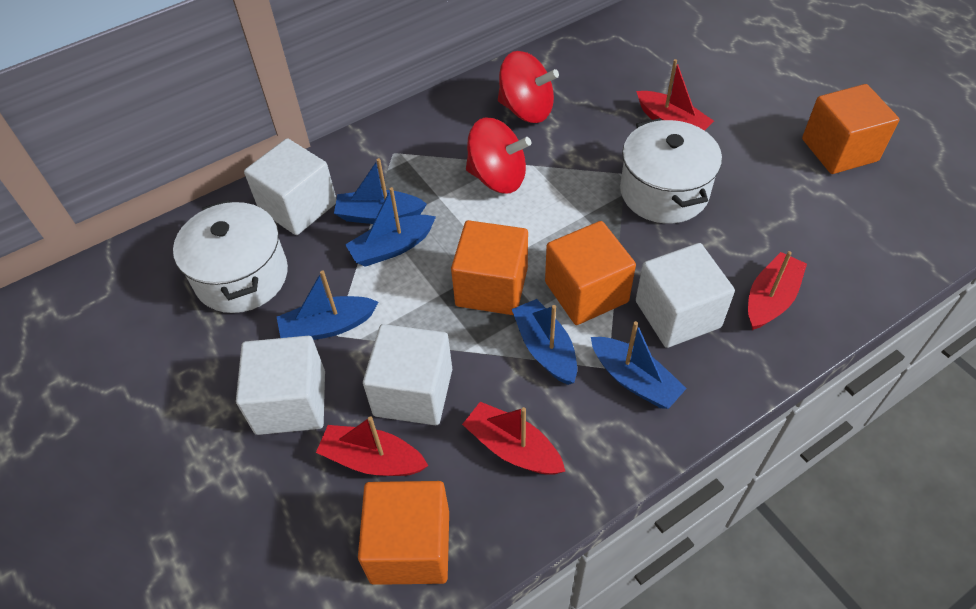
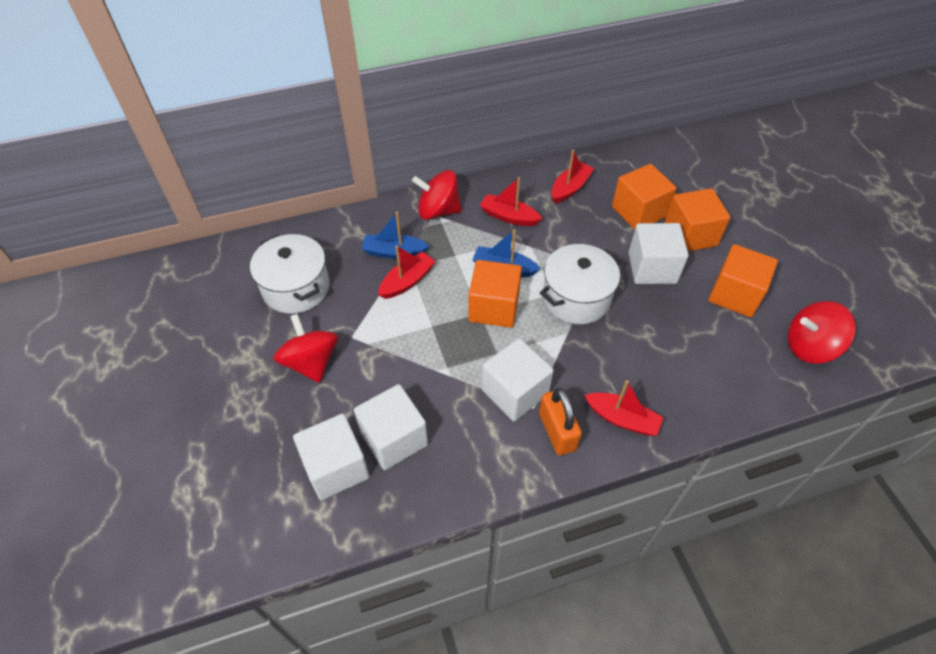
blue boat: 5 -> 2
orange padlock: 0 -> 1
red spinning top: 2 -> 3

